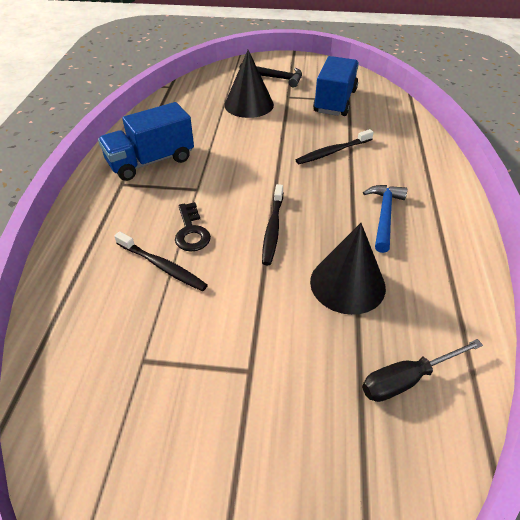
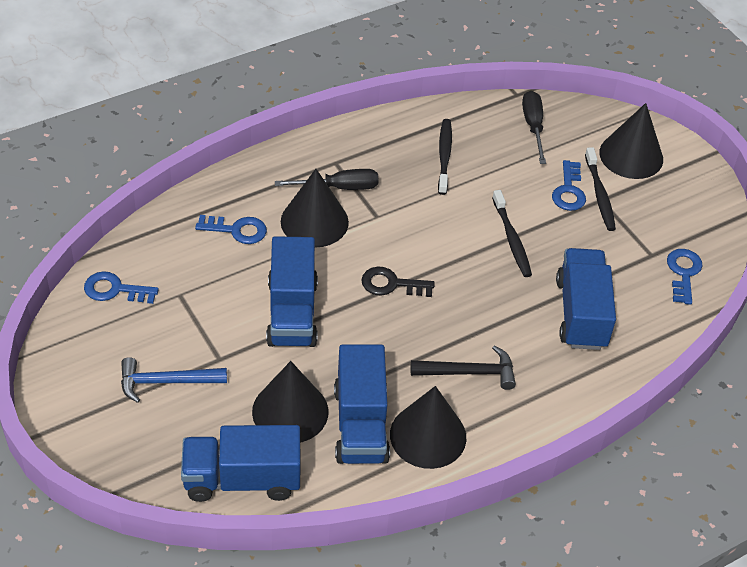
black cone: 2 -> 4
black screwdriver: 1 -> 2
blue key: 0 -> 4
blue truck: 2 -> 4

